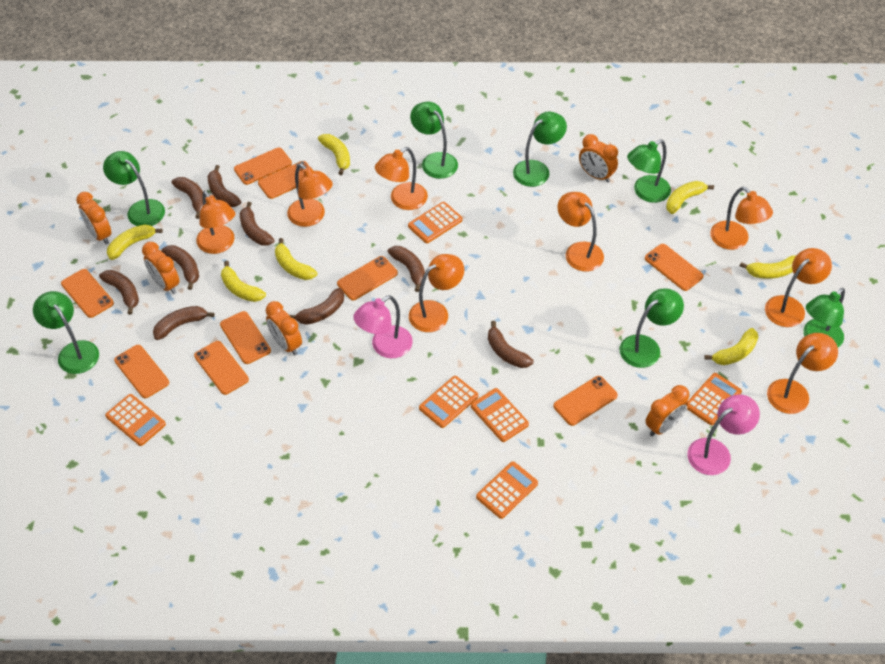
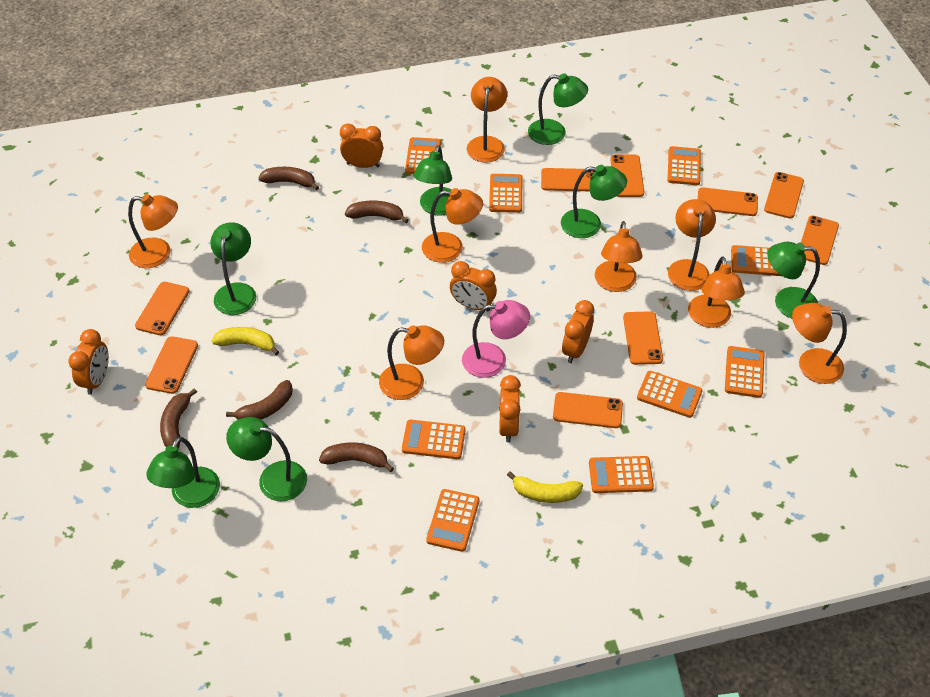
brown banana: 9 -> 5
orange calculator: 6 -> 9
pink lamp: 2 -> 1
yellow banana: 7 -> 2

